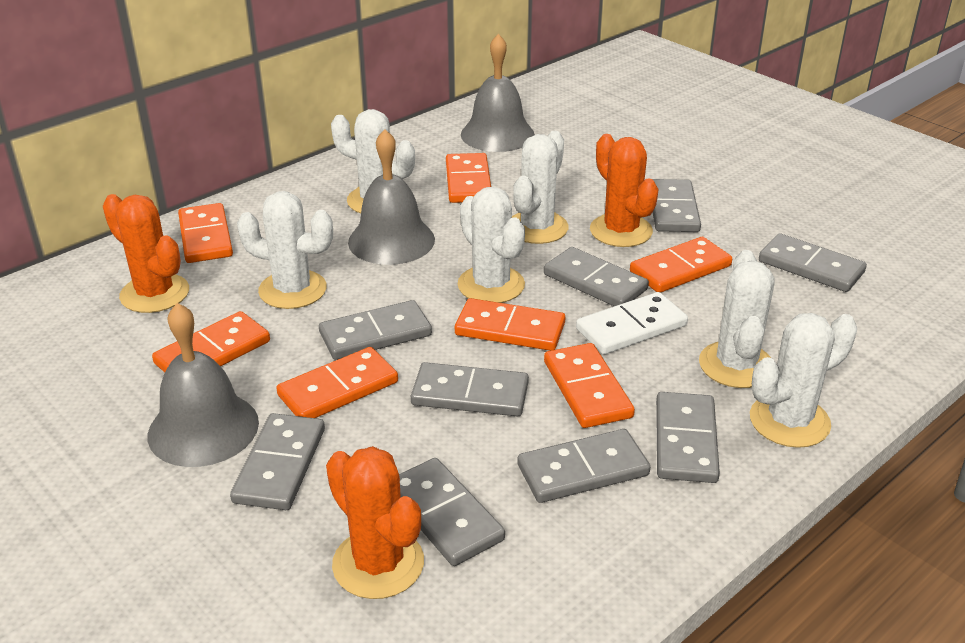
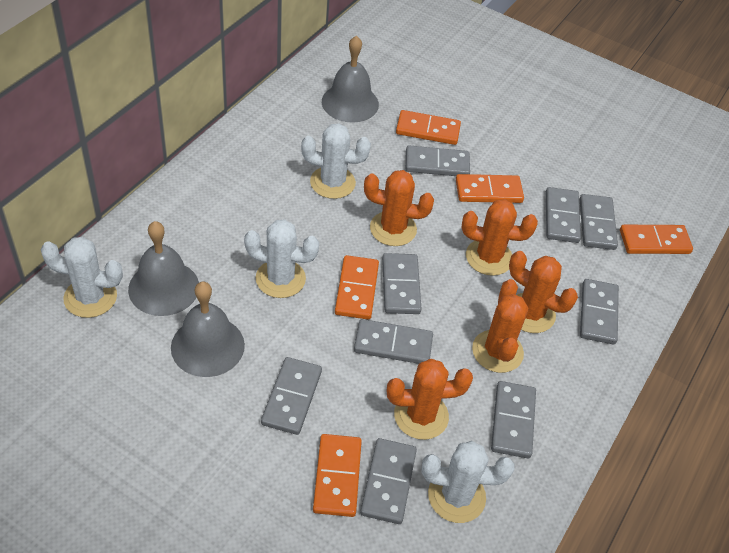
orange cactus: 3 -> 5
orange domino: 7 -> 5
white cactus: 6 -> 4
white domino: 1 -> 0

